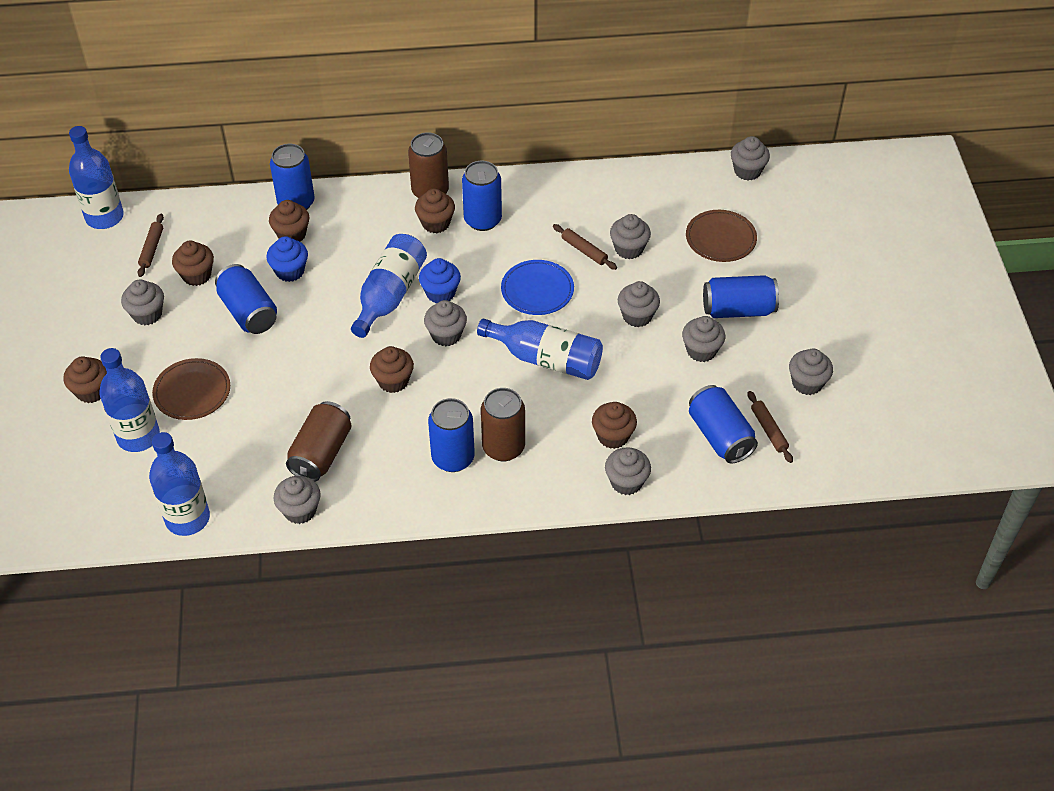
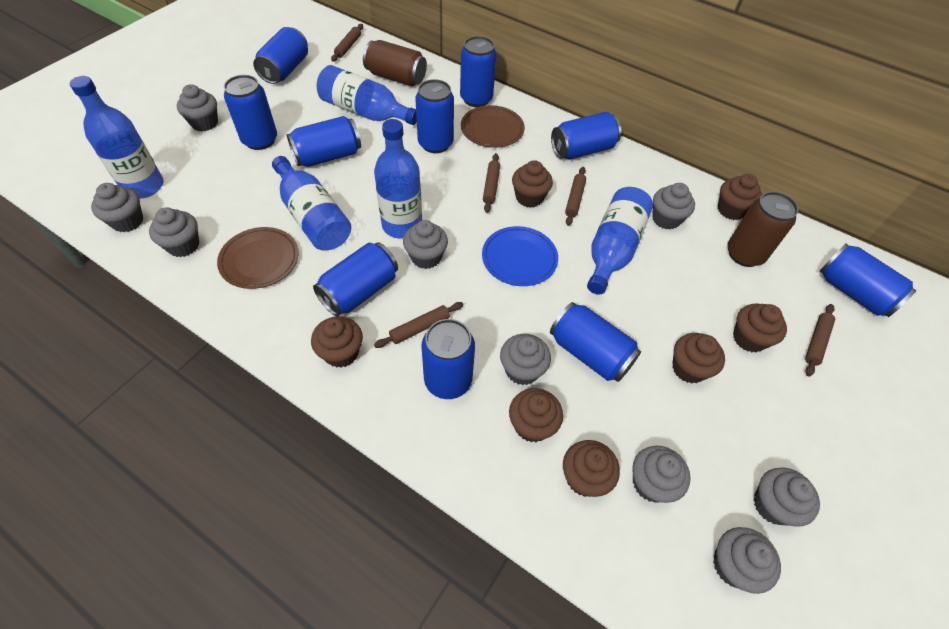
blue can: 6 -> 10
blue cupcake: 2 -> 0
brown can: 3 -> 2
brown cupcake: 6 -> 7
brown rolling pin: 3 -> 5

